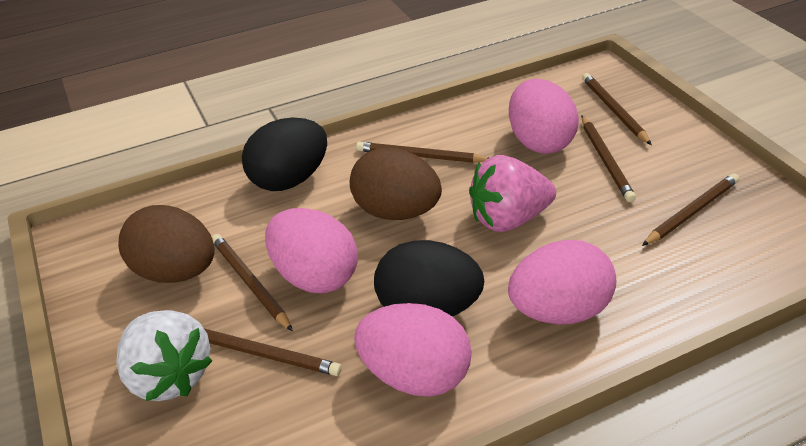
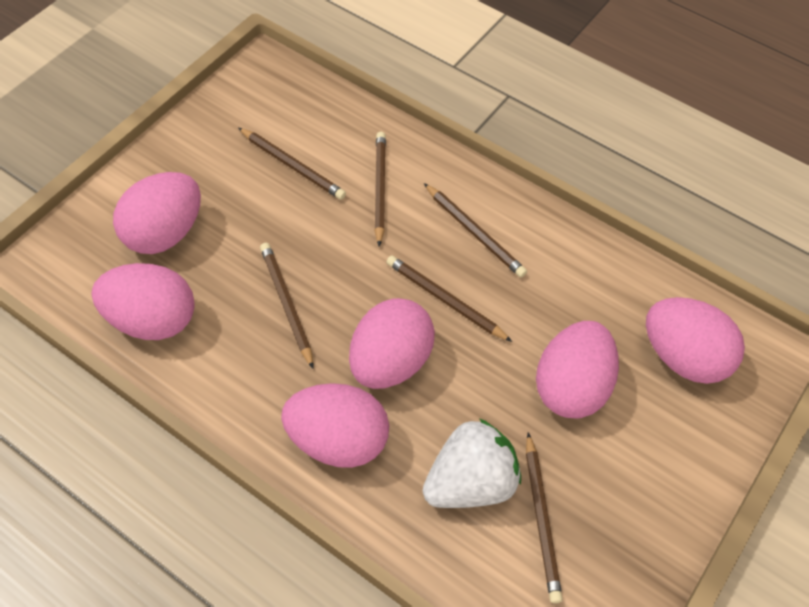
black egg: 2 -> 0
brown egg: 2 -> 0
pink egg: 4 -> 6
pink strawberry: 1 -> 0

